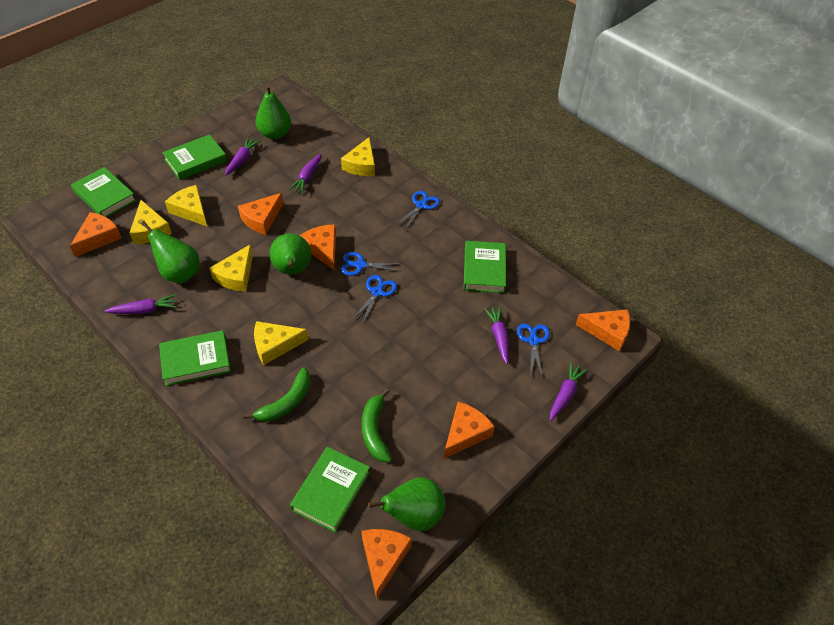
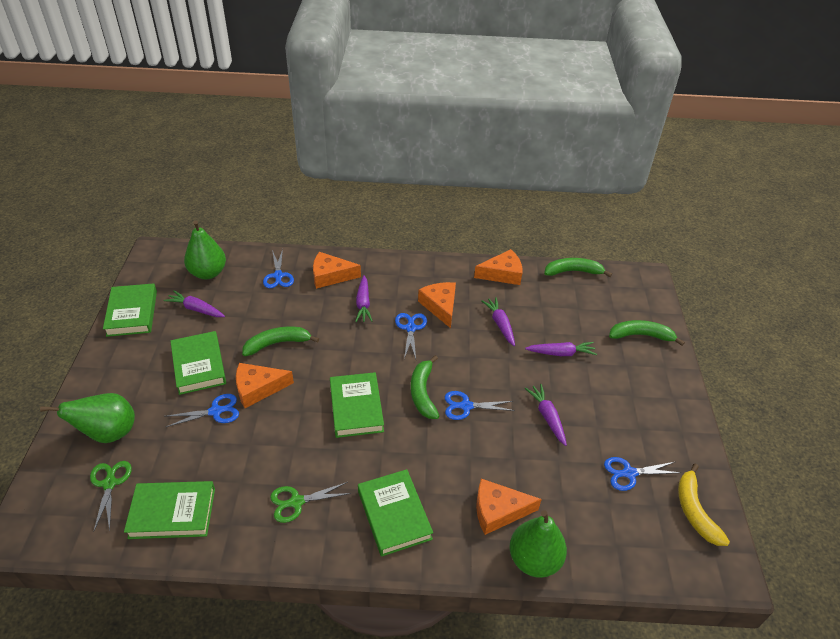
blue scissors: 4 -> 5
green banana: 2 -> 4
green pear: 4 -> 3
green scissors: 0 -> 2
orange cheese: 6 -> 5
yellow banana: 0 -> 1
yellow cheese: 5 -> 0

